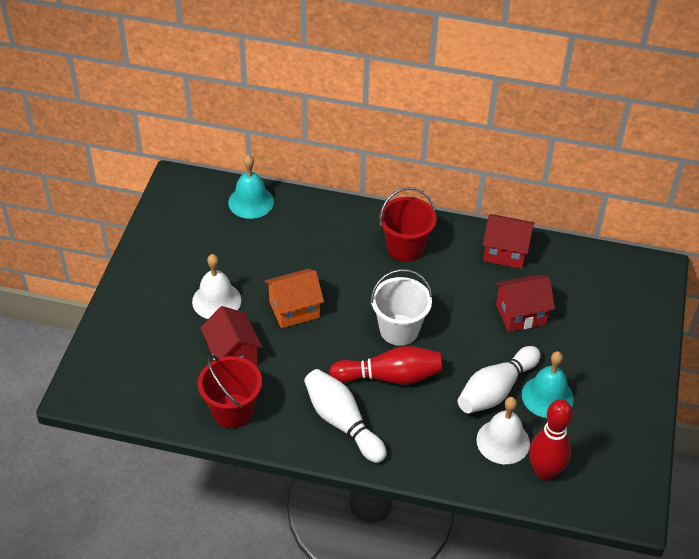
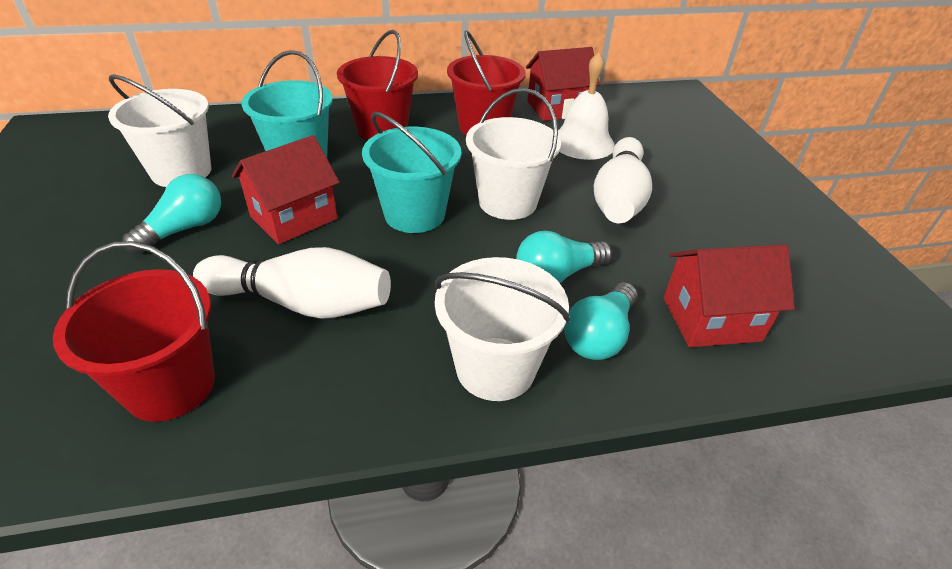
orange house: 1 -> 0
red bowling pin: 2 -> 0
red bucket: 2 -> 3
turquoise bell: 2 -> 0
turquoise bucket: 0 -> 2
turquoise light bulb: 0 -> 3
white bell: 2 -> 1
white bucket: 1 -> 3

